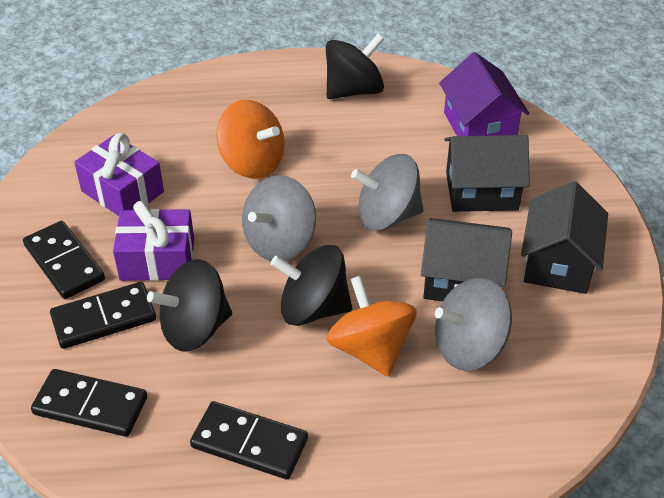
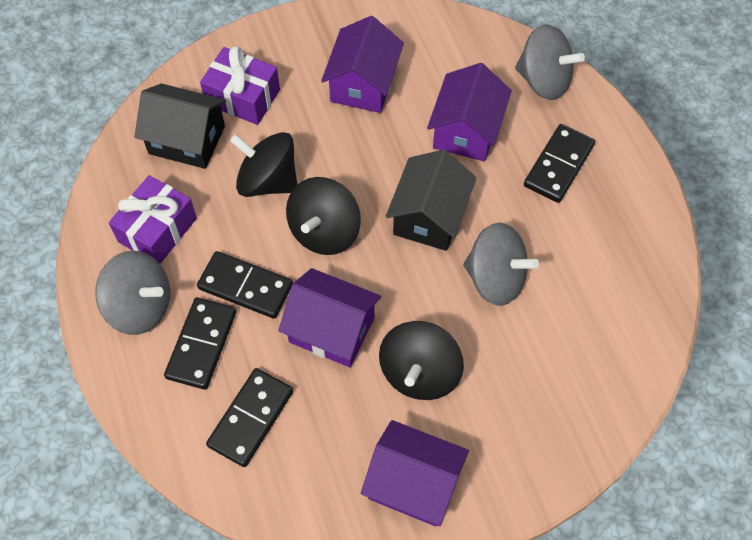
black house: 3 -> 2
orange spinning top: 2 -> 0
purple house: 1 -> 4

